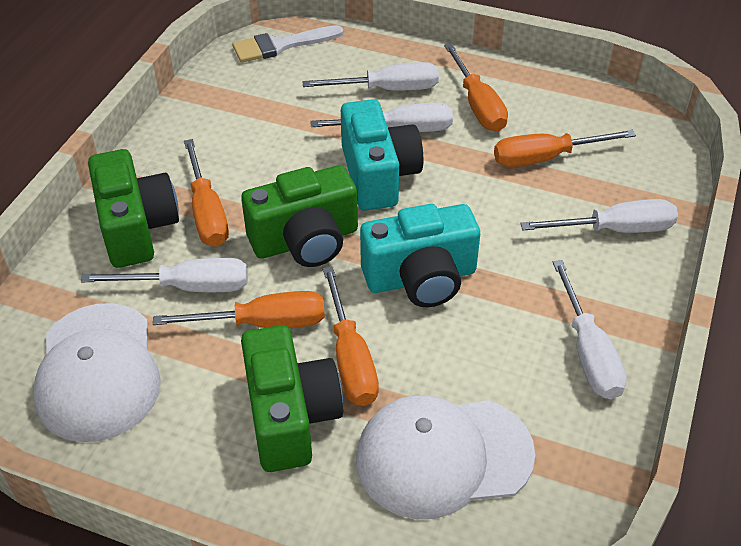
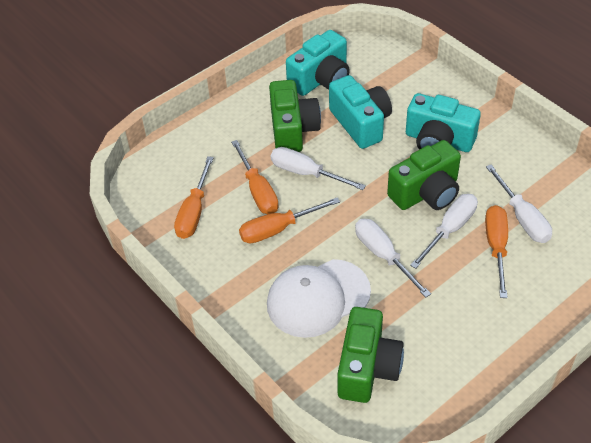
orange screwdriver: 5 -> 4
turquoise camera: 2 -> 3
white brush: 1 -> 0
white cap: 2 -> 1
white screwdriver: 5 -> 4

